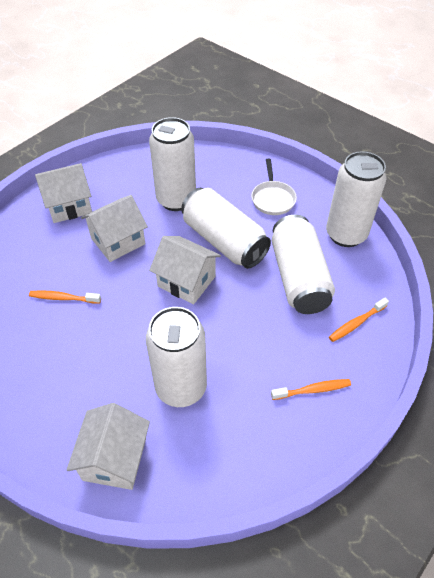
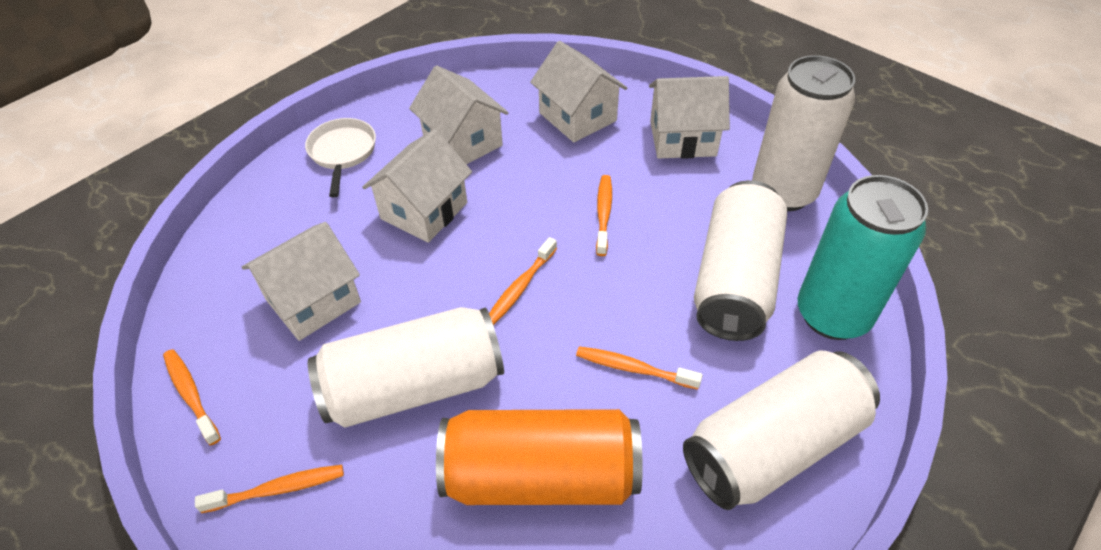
orange can: 0 -> 1
orange toothbrush: 3 -> 5
turquoise can: 0 -> 1
white can: 5 -> 4
white house: 4 -> 5

